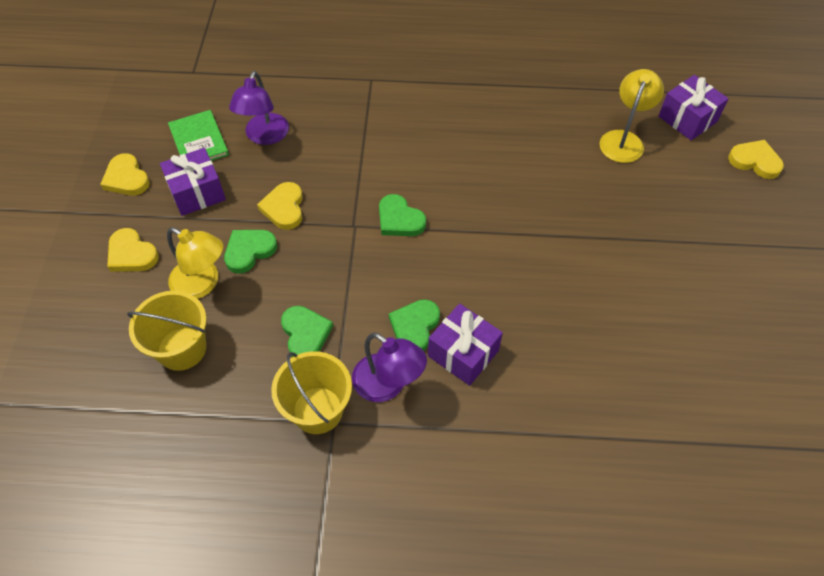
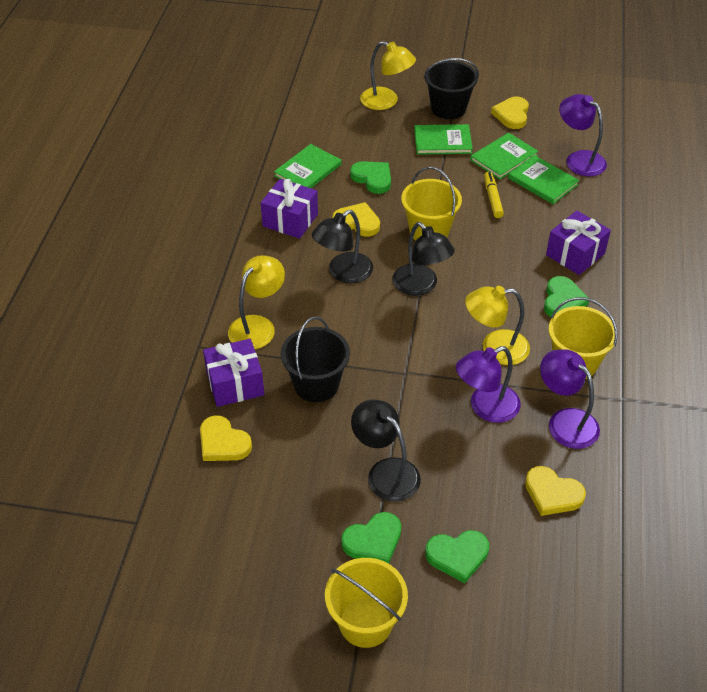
black bucket: 0 -> 2
black lamp: 0 -> 3
green book: 1 -> 4
purple lamp: 2 -> 3
yellow bucket: 2 -> 3
yellow lamp: 2 -> 3
yellow marker: 0 -> 1

